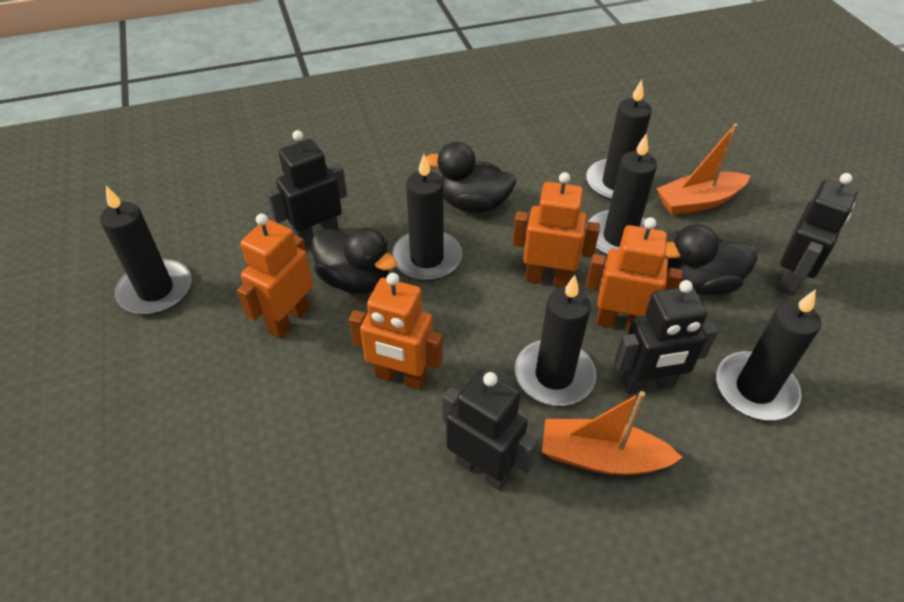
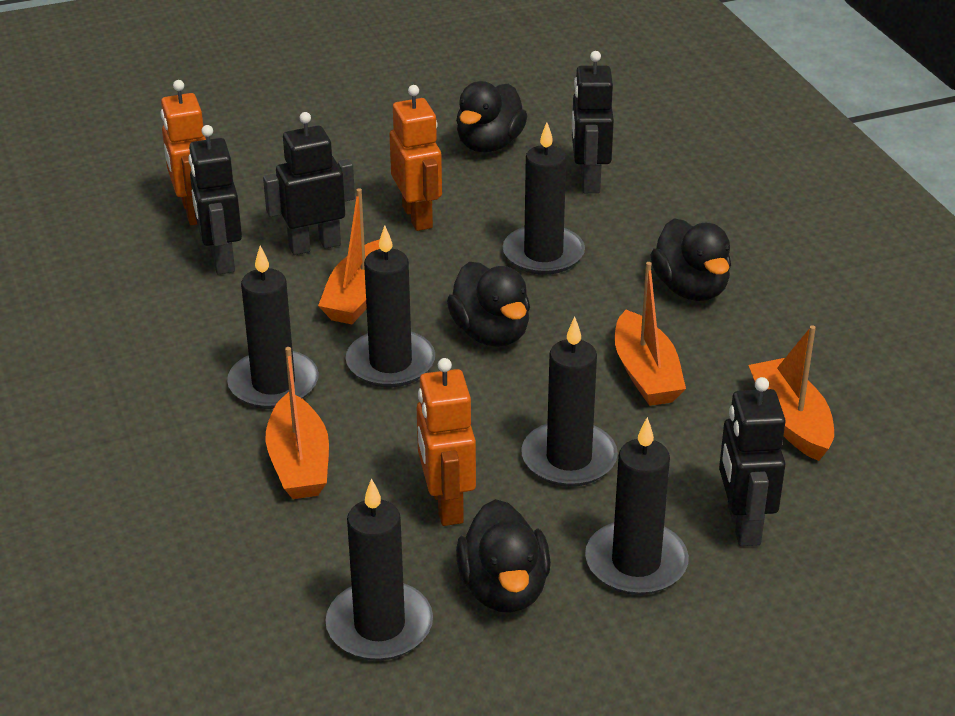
black duck: 3 -> 4
orange boat: 2 -> 4
orange robot: 4 -> 3

